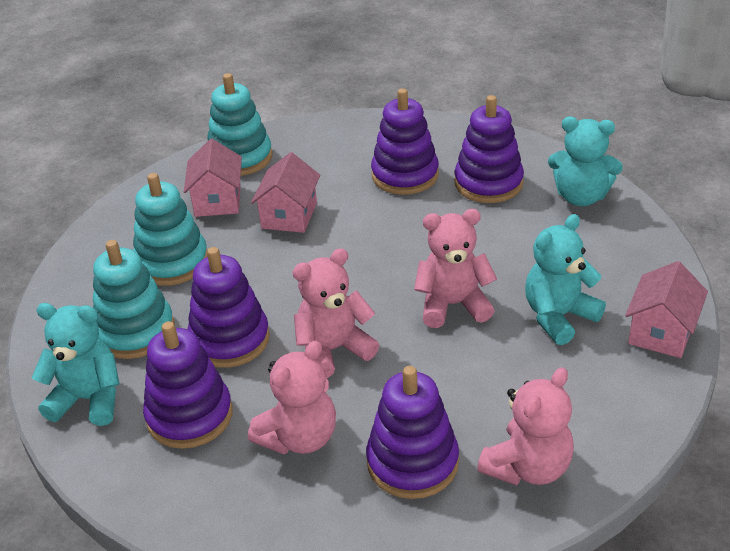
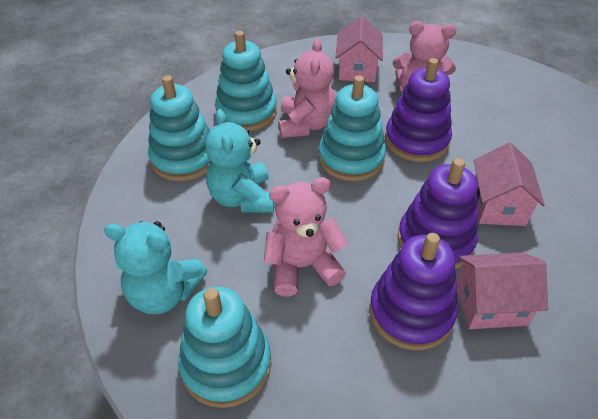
pink teddy bear: 4 -> 3
purple stacking toy: 5 -> 3
turquoise stacking toy: 3 -> 4
turquoise teddy bear: 3 -> 2

